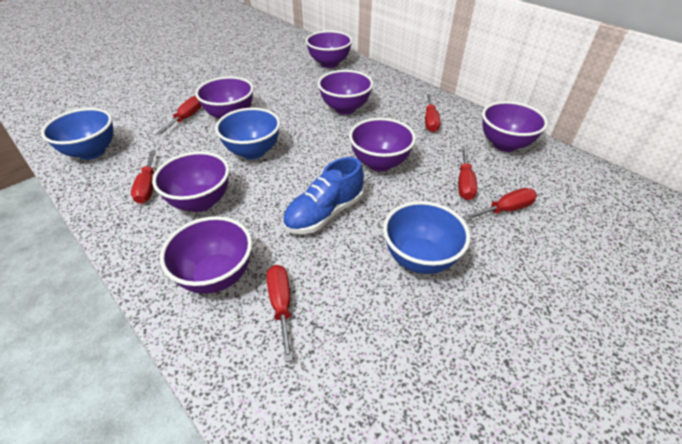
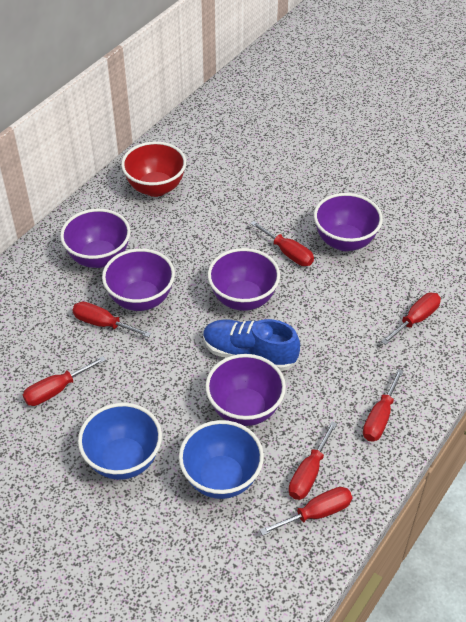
blue bowl: 3 -> 2
purple bowl: 7 -> 5
red bowl: 0 -> 1
red screwdriver: 6 -> 7

